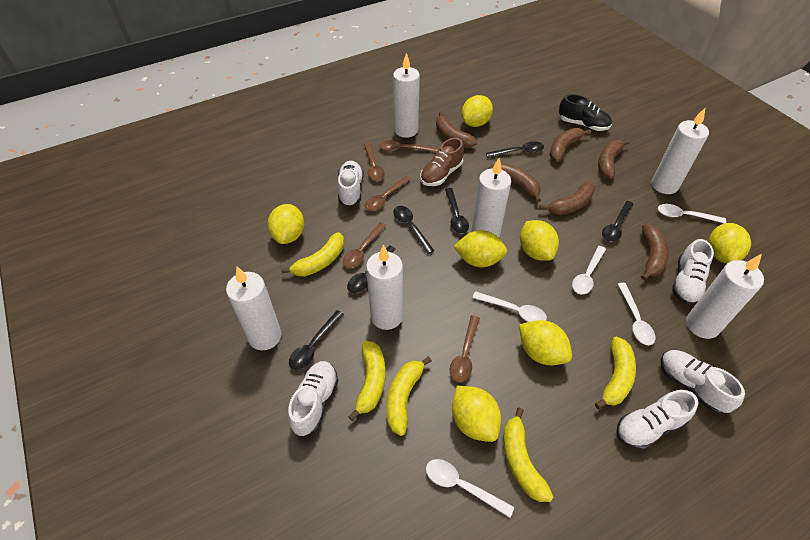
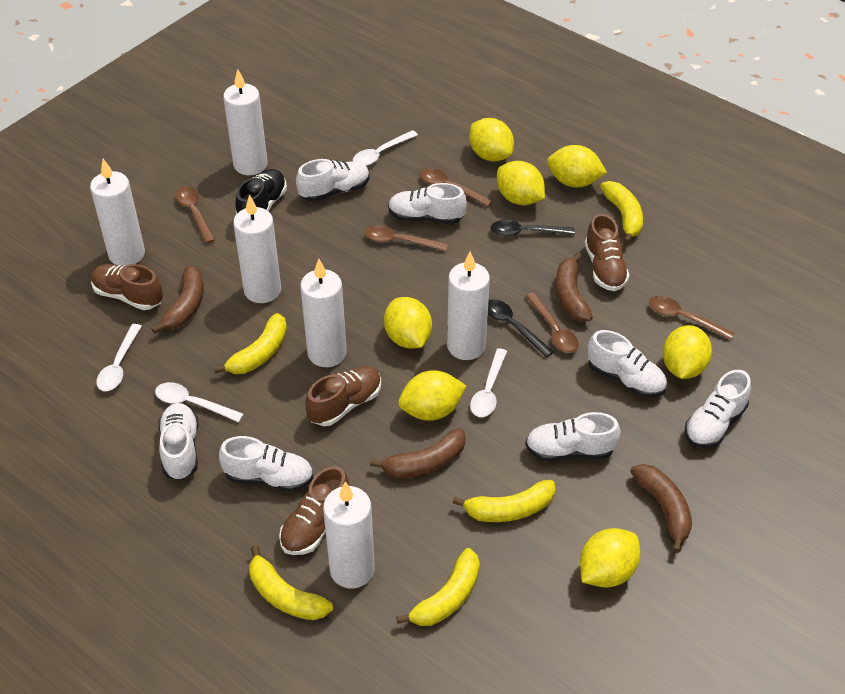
black spoon: 6 -> 2
brown banana: 6 -> 4
brown shoe: 1 -> 4
white shoe: 5 -> 7
white spoon: 5 -> 4

